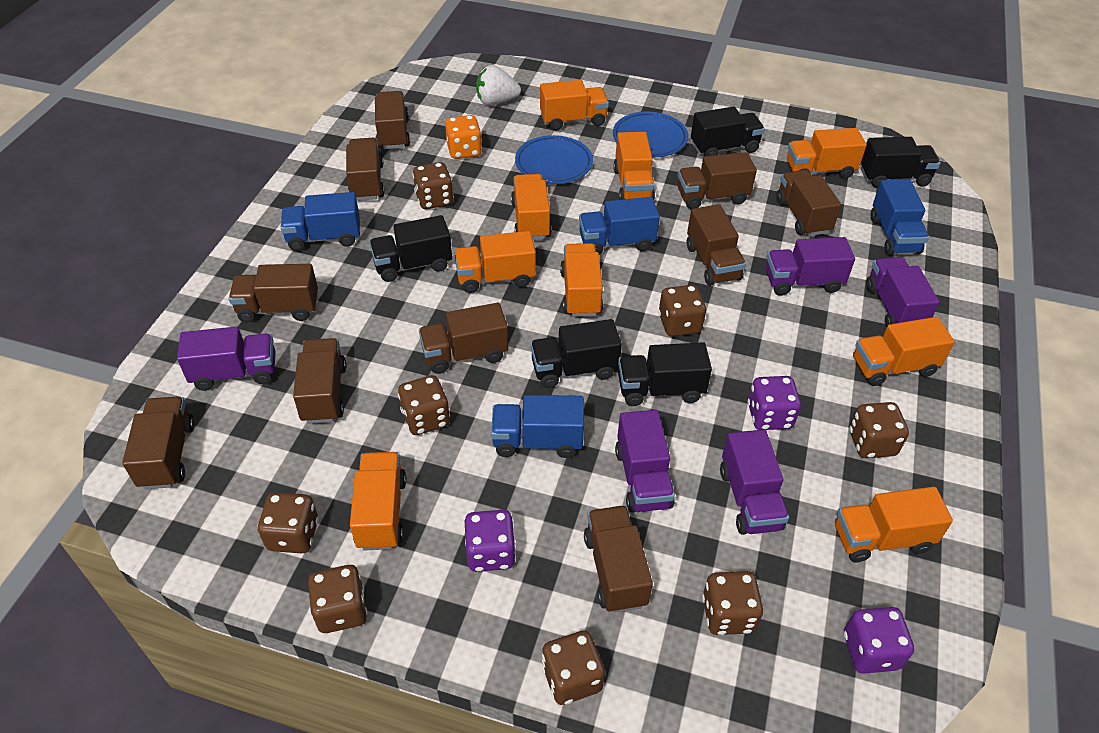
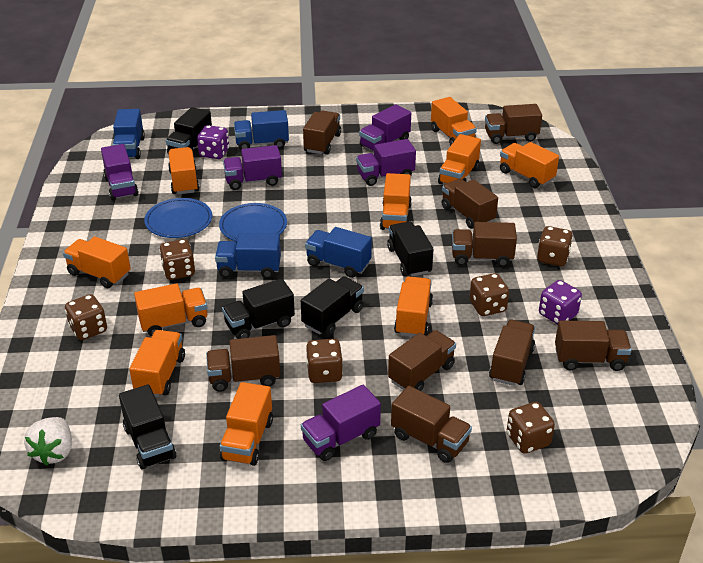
brown dice: 8 -> 6
brown truck: 10 -> 9
orange dice: 1 -> 0
orange truck: 9 -> 10
purple dice: 3 -> 2

